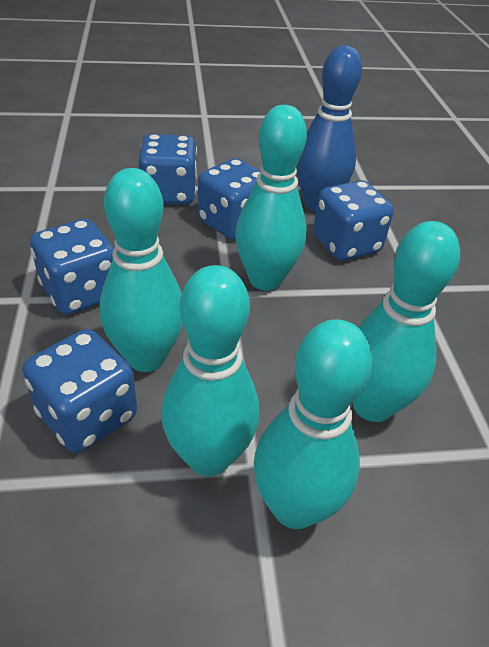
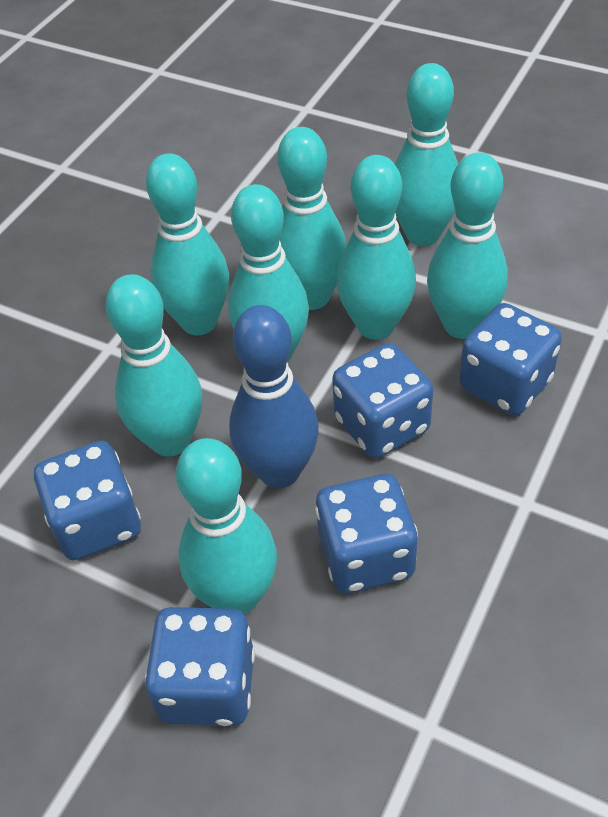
turquoise bowling pin: 5 -> 8

